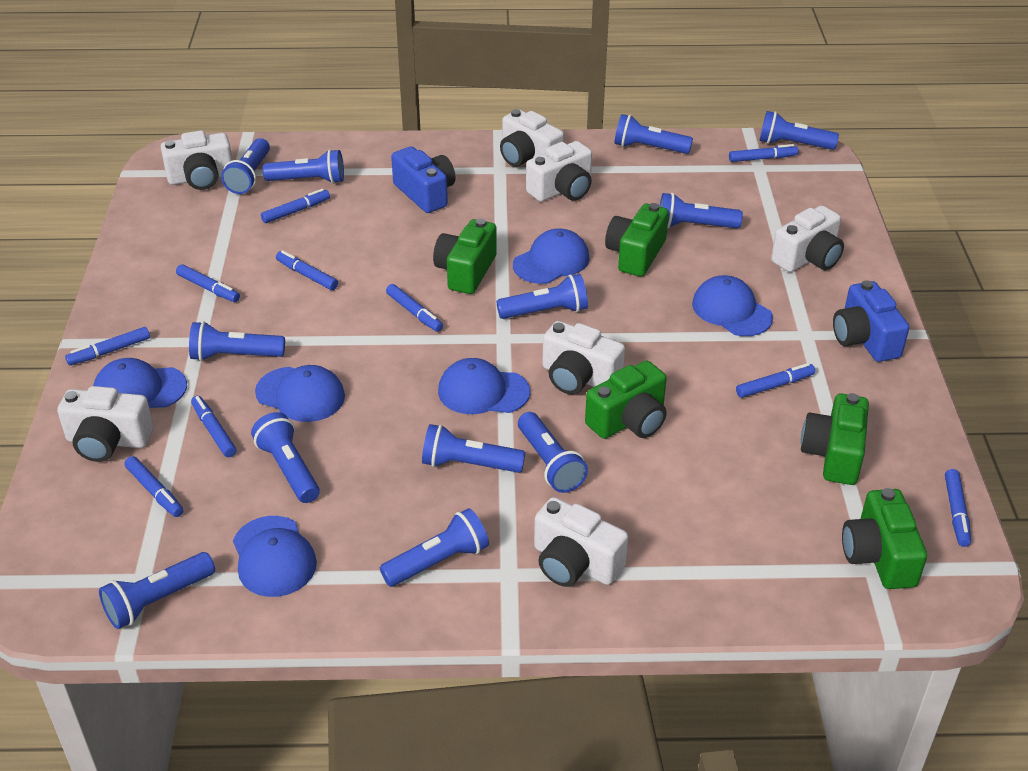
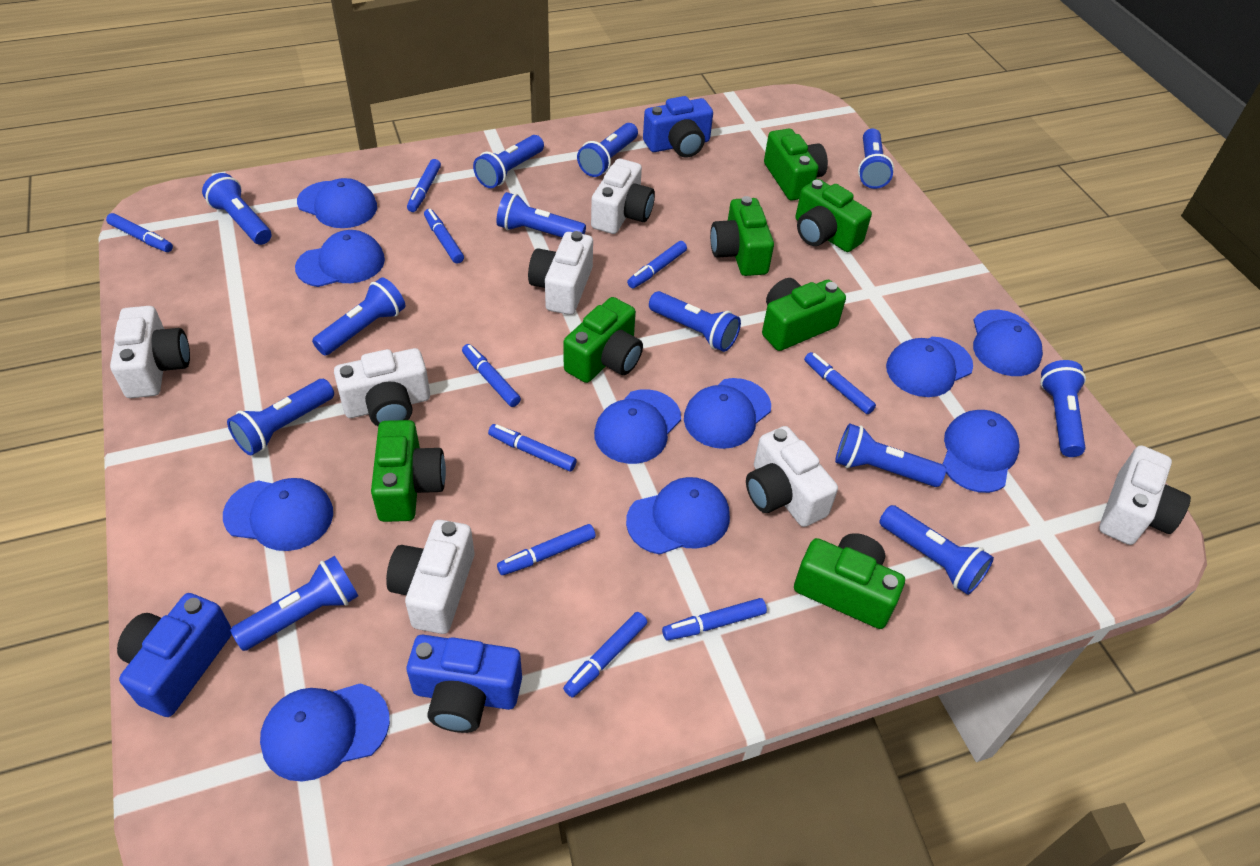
blue camera: 2 -> 3
blue cap: 6 -> 10
green camera: 5 -> 7

